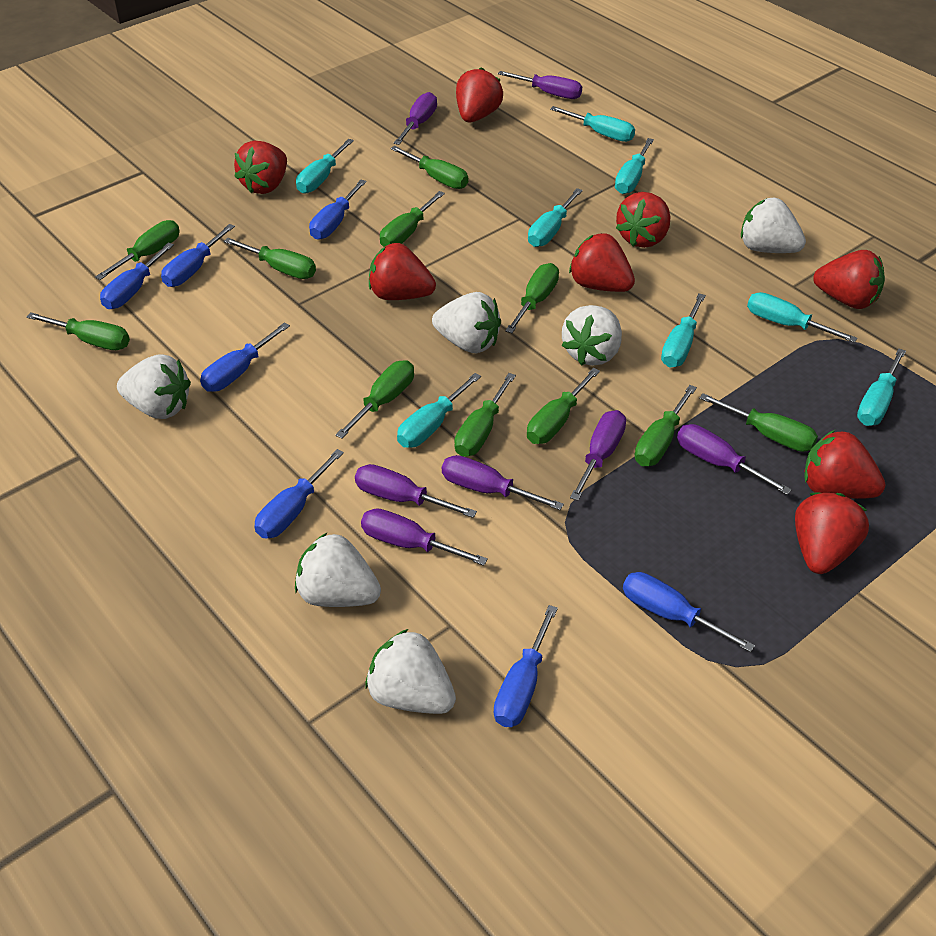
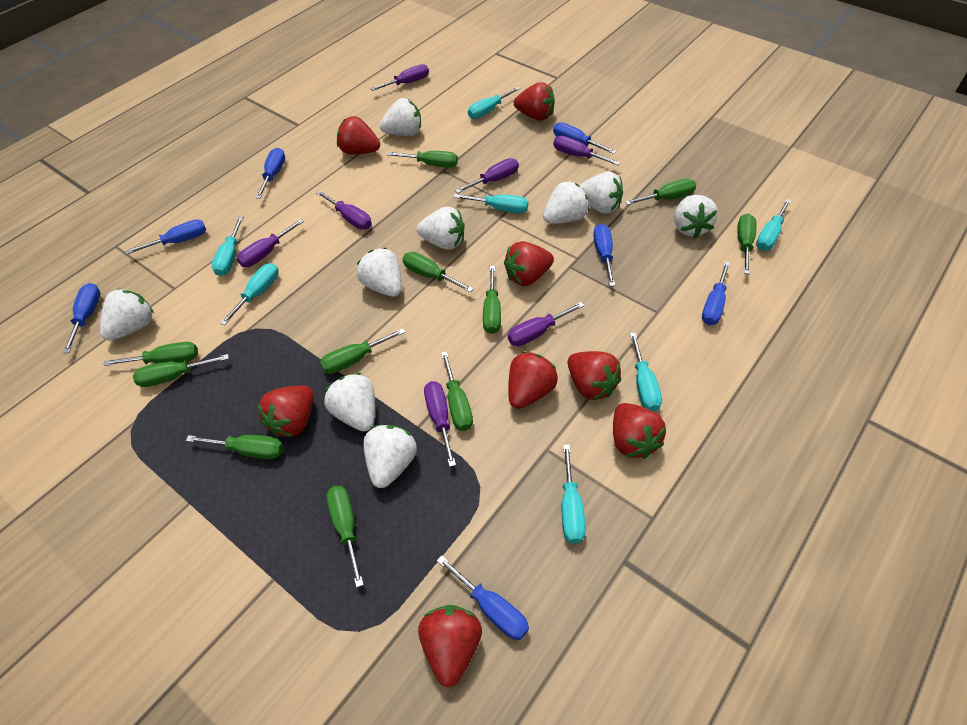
turquoise screwdriver: 8 -> 7
white strawberry: 6 -> 9

